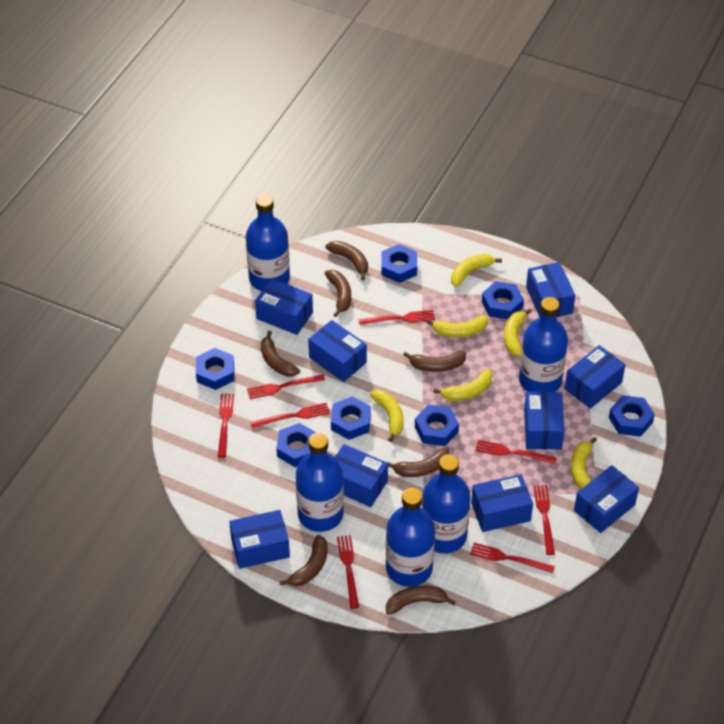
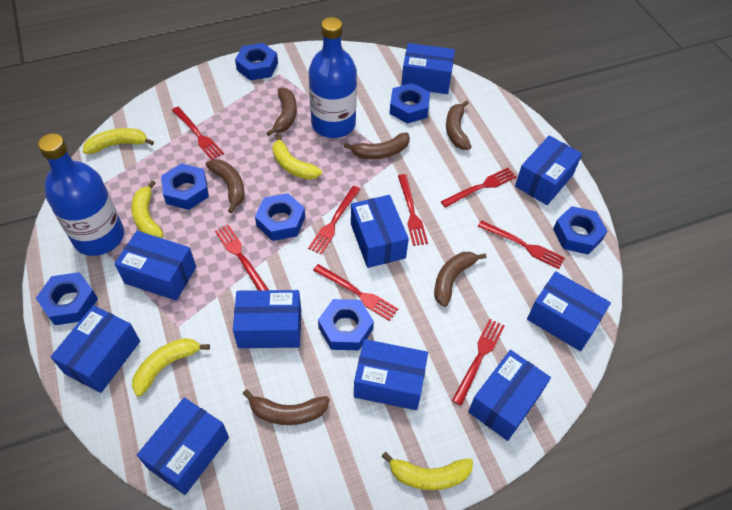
blue bottle: 5 -> 2
blue box: 9 -> 10
brown banana: 7 -> 6
yellow banana: 6 -> 5

